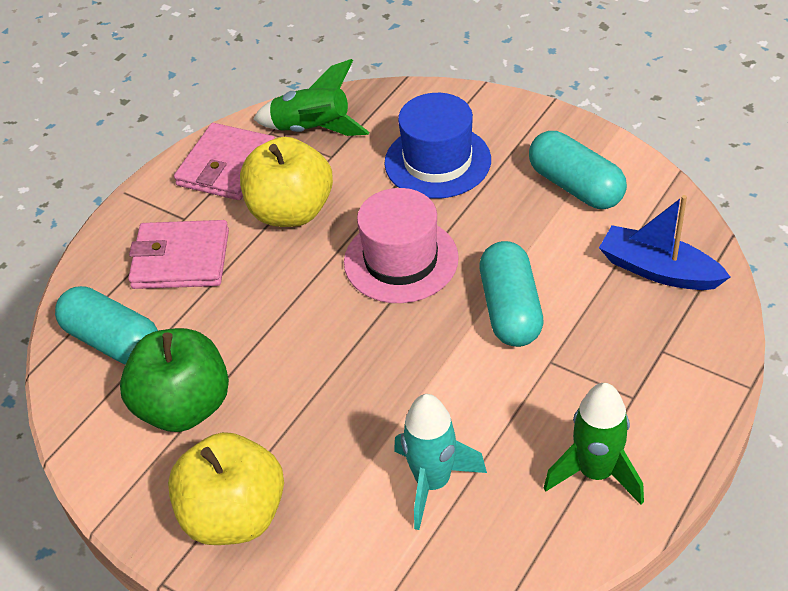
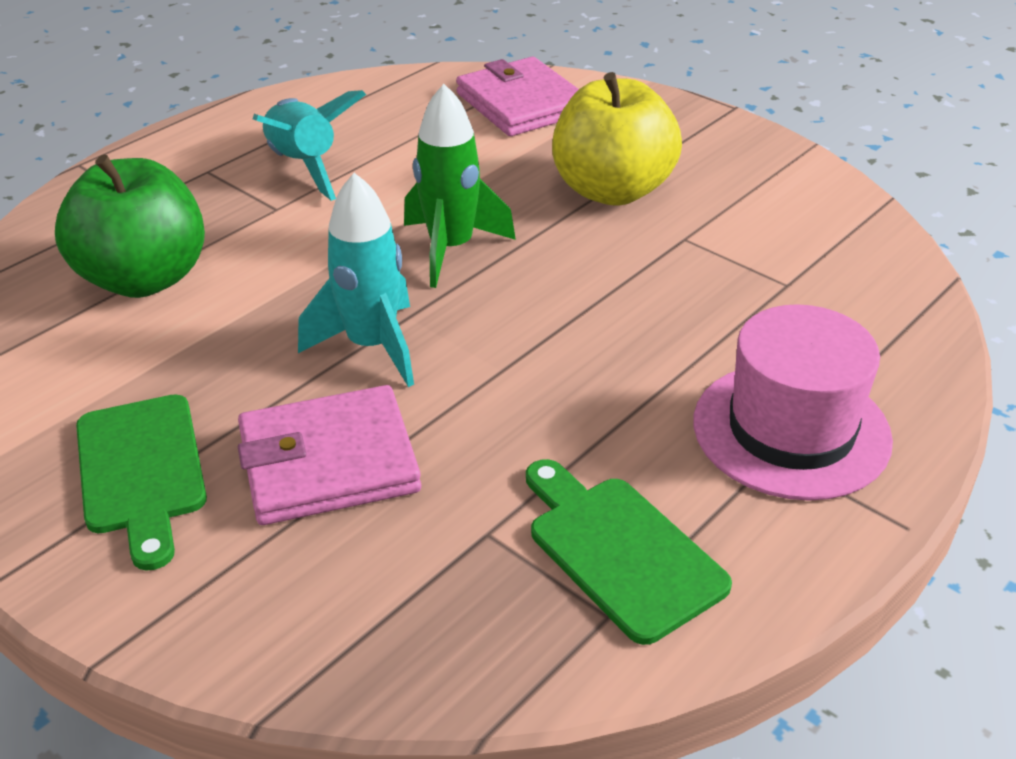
blue boat: 1 -> 0
blue hat: 1 -> 0
green cutting board: 0 -> 2
green rocket: 2 -> 1
turquoise capsule: 3 -> 0
turquoise rocket: 1 -> 2
yellow apple: 2 -> 1

